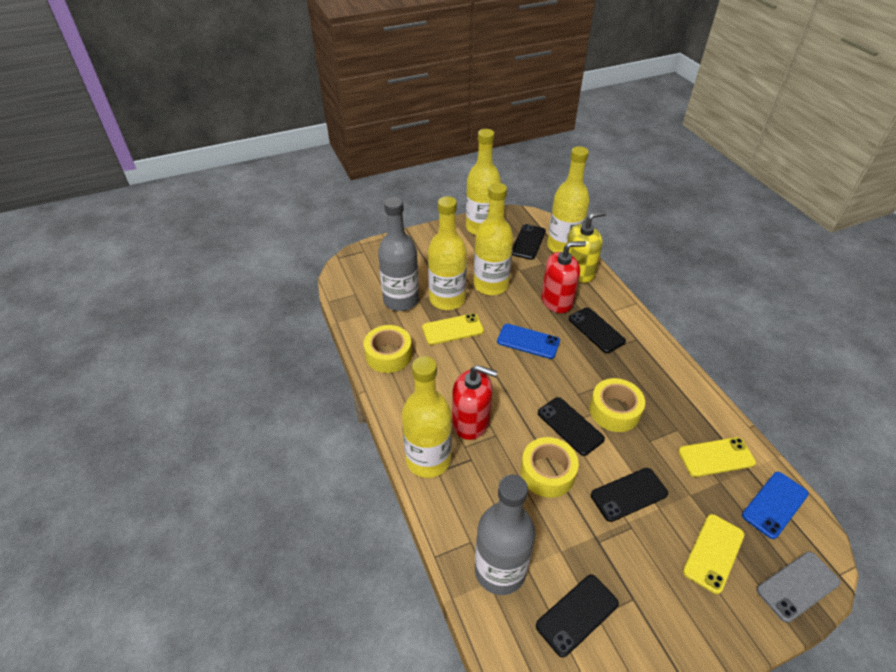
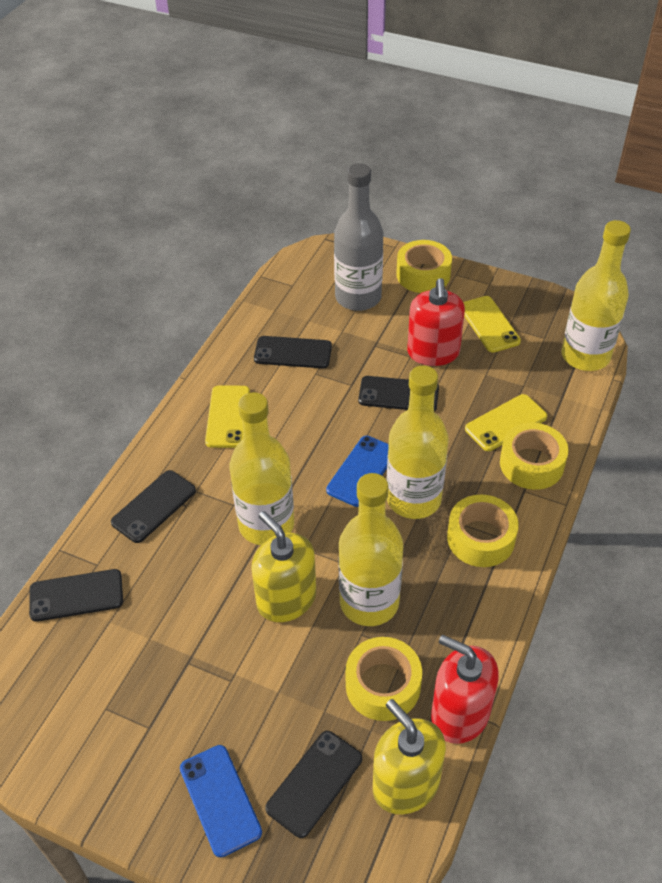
grey bottle: 2 -> 1
grey phone: 1 -> 0
yellow bottle: 5 -> 4
yellow soap dispenser: 1 -> 2
yellow tape: 3 -> 4

